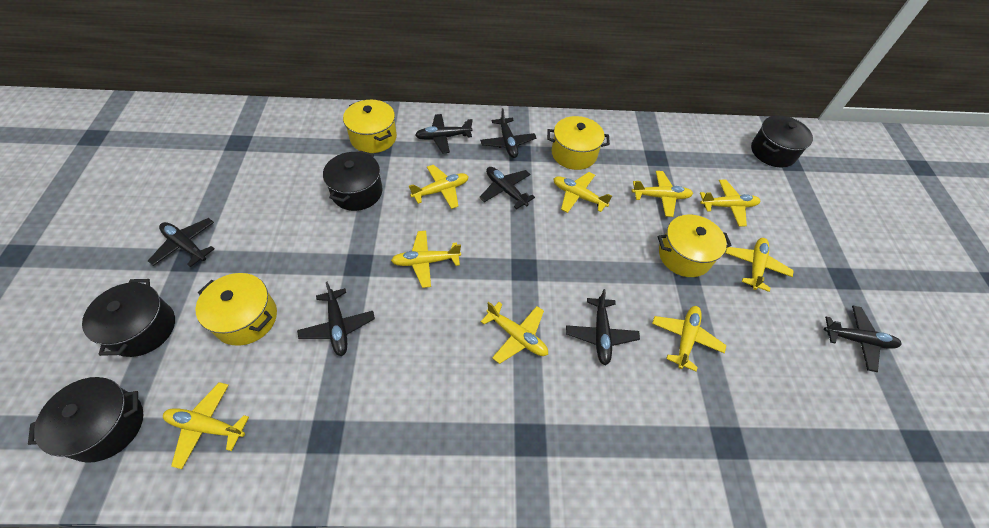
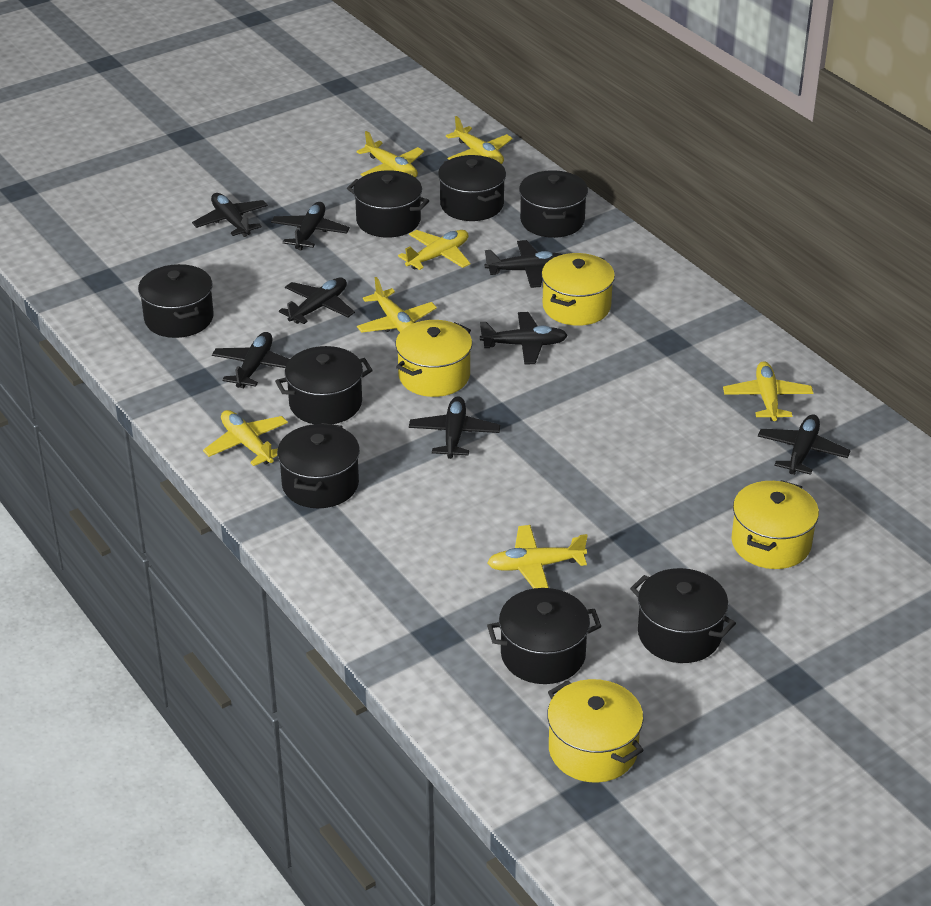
black plane: 7 -> 8
black pot: 4 -> 8
yellow plane: 9 -> 7

